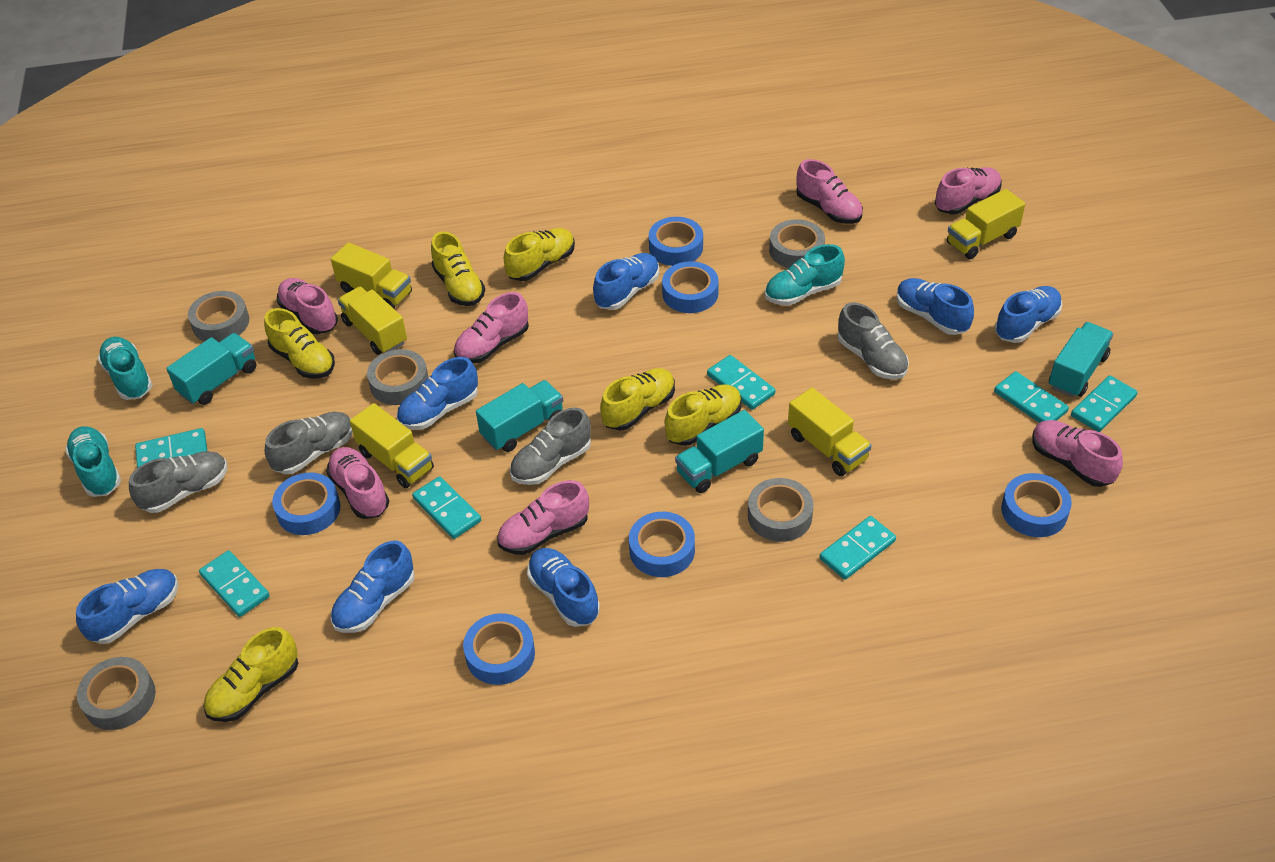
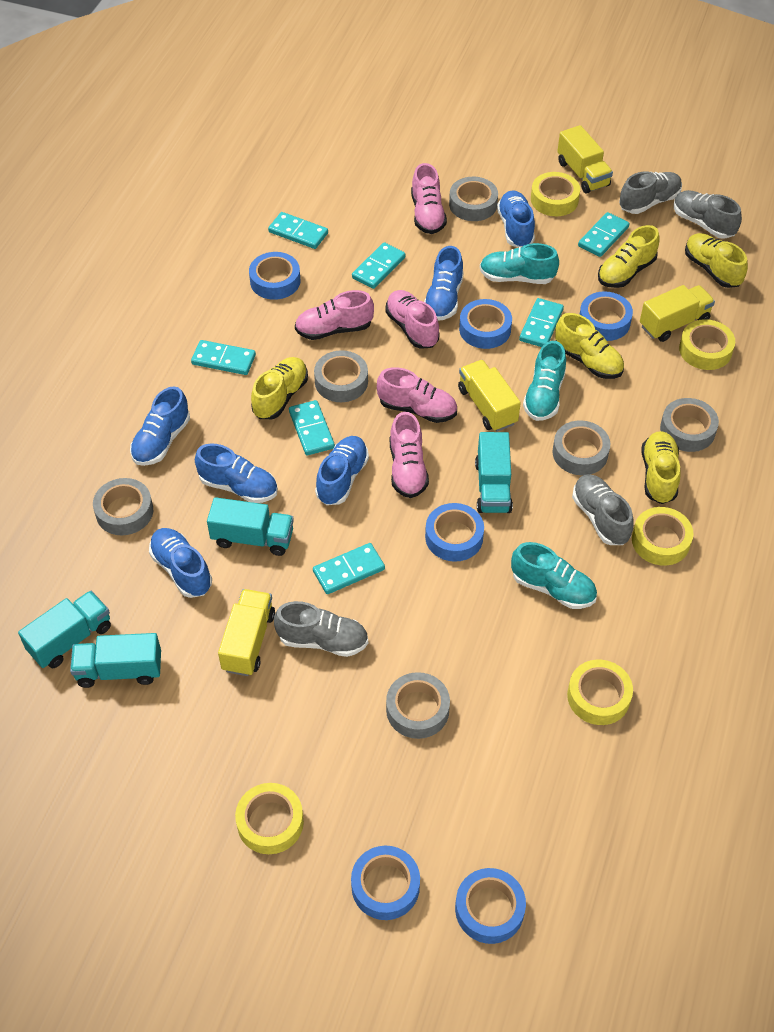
blue shoe: 7 -> 6
grey tape: 5 -> 6
pink shoe: 7 -> 5
yellow shoe: 6 -> 5
yellow tape: 0 -> 5
yellow truck: 5 -> 4

